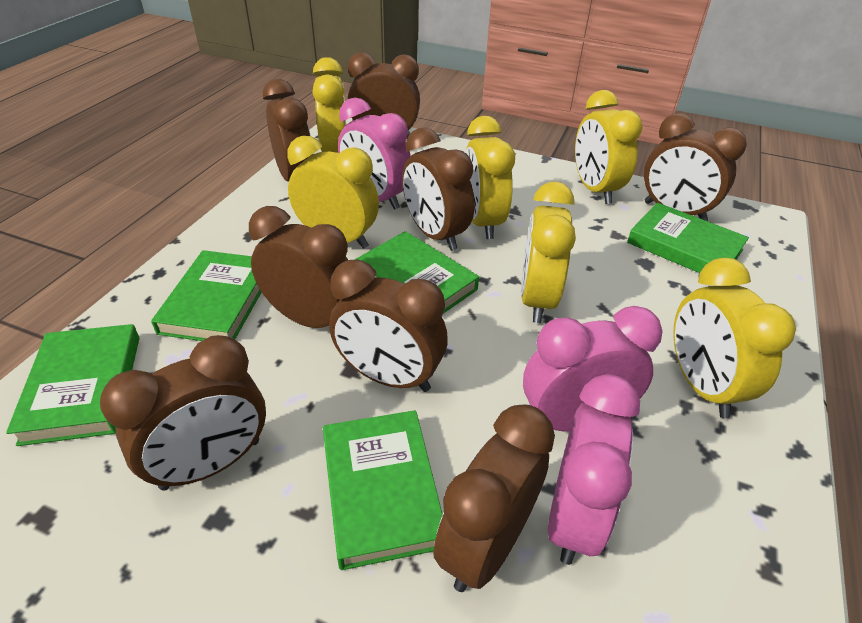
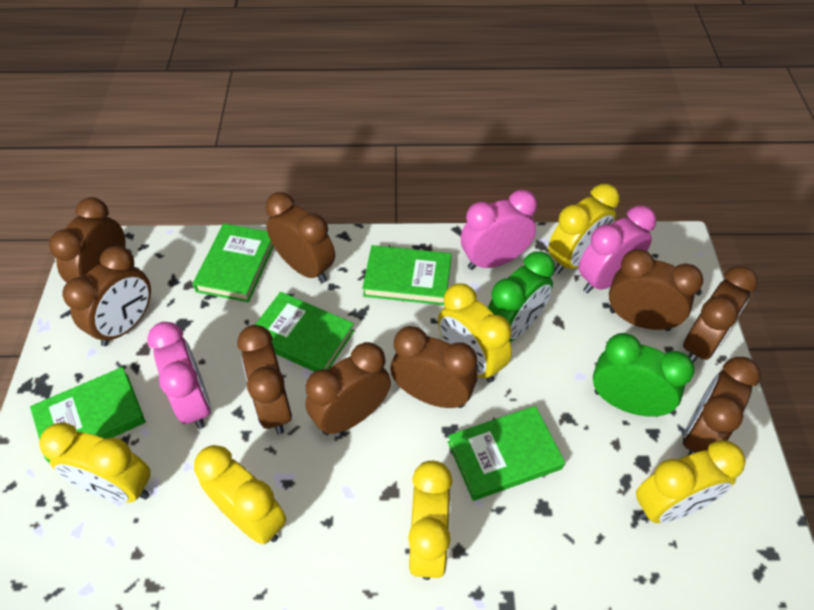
brown clock: 8 -> 9
green clock: 0 -> 2

